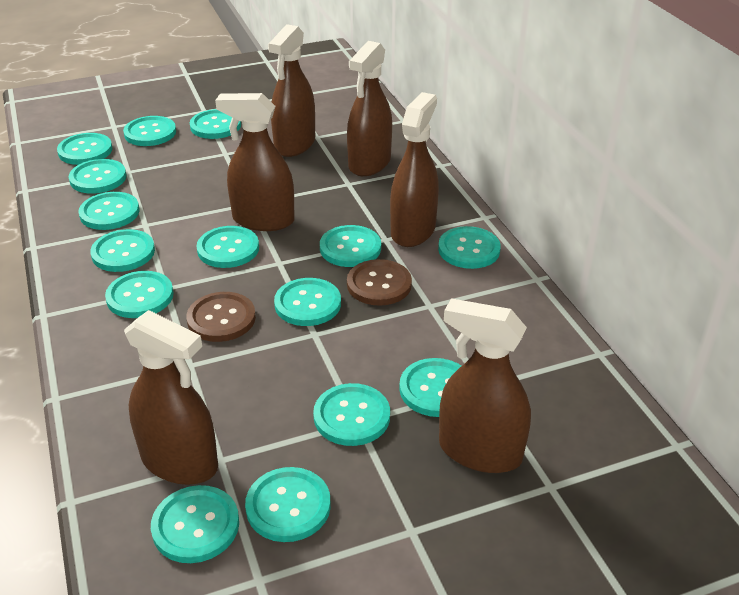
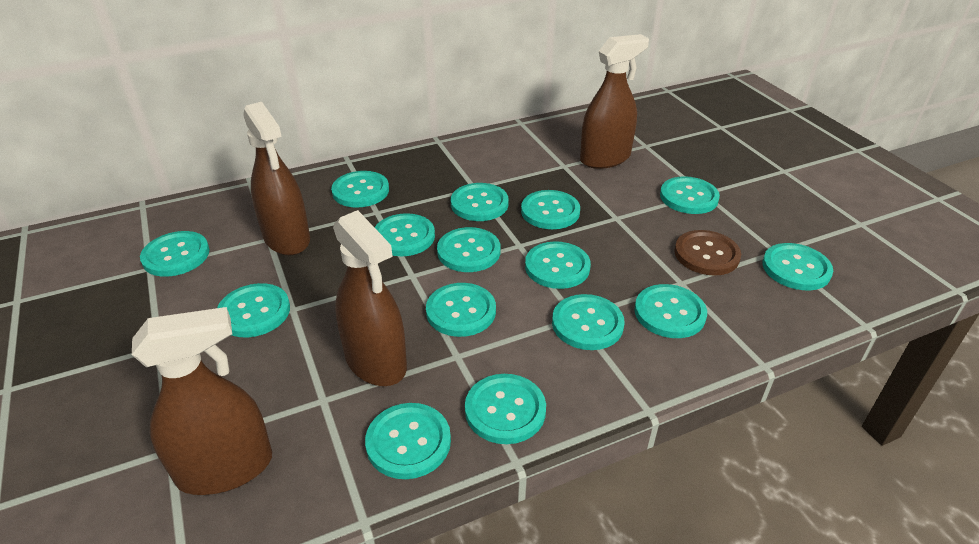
brown button: 2 -> 1
brown spray bottle: 6 -> 4

